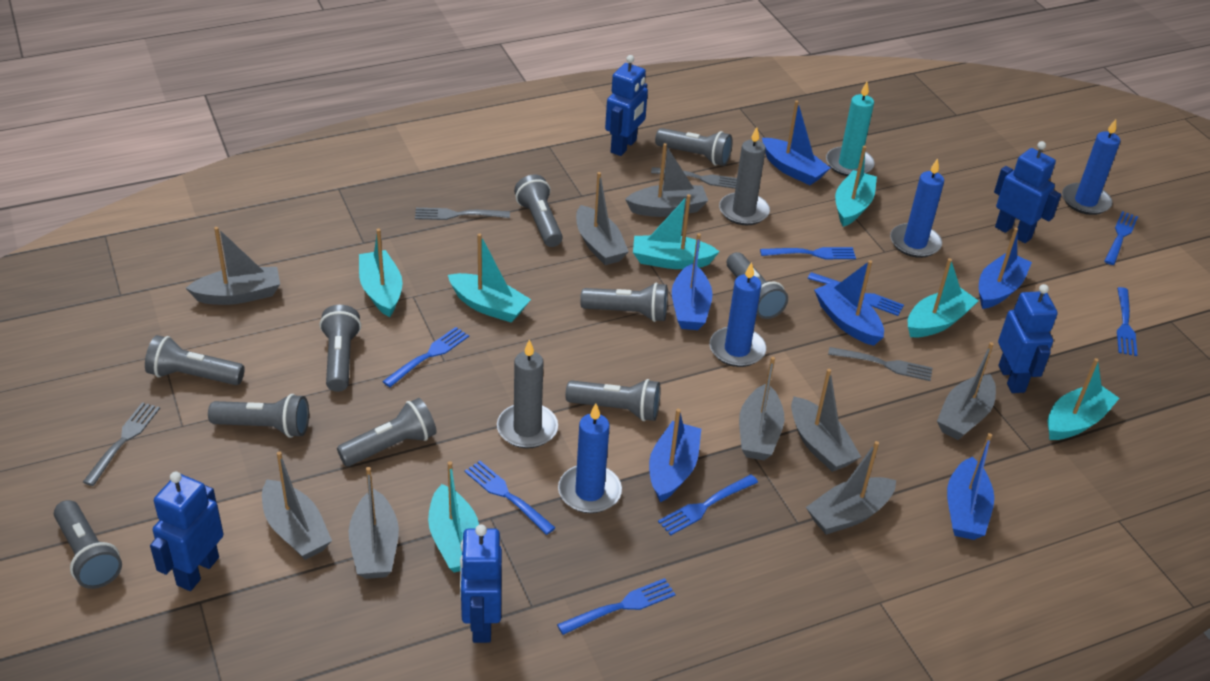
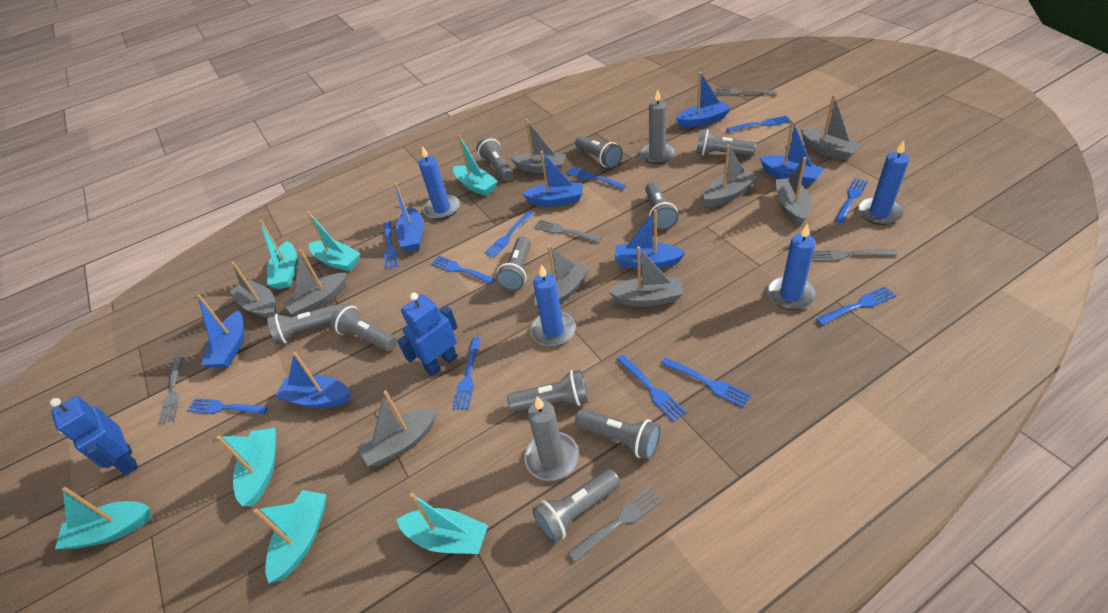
blue boat: 6 -> 7
blue fork: 8 -> 11
blue robot: 5 -> 2
grey fork: 4 -> 5
turquoise candle: 1 -> 0

